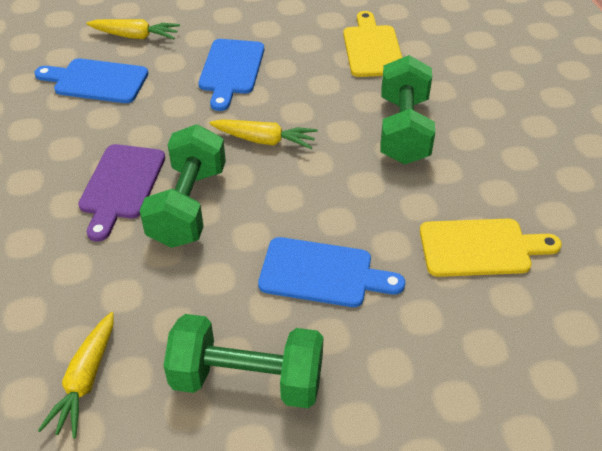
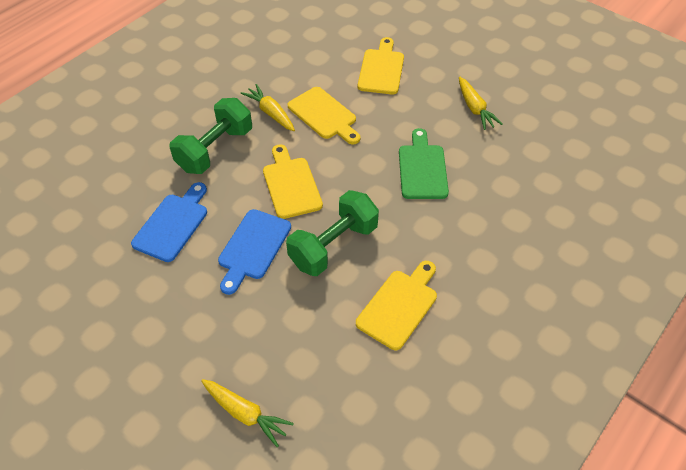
blue cutting board: 3 -> 2
green cutting board: 0 -> 1
green dumbbell: 3 -> 2
purple cutting board: 1 -> 0
yellow cutting board: 2 -> 4

